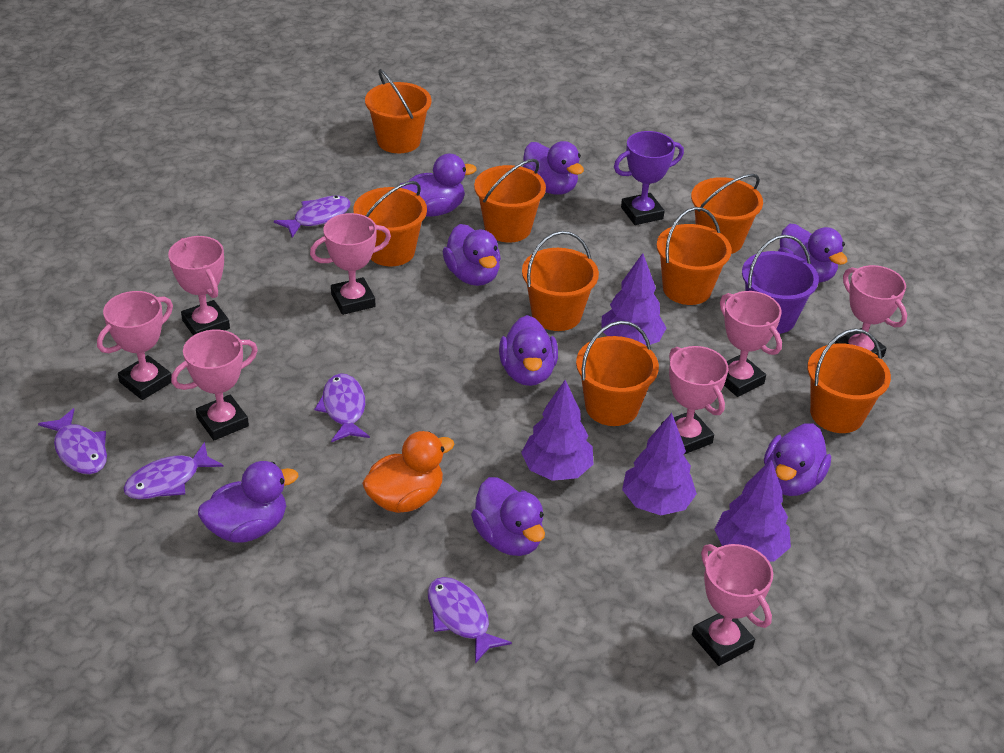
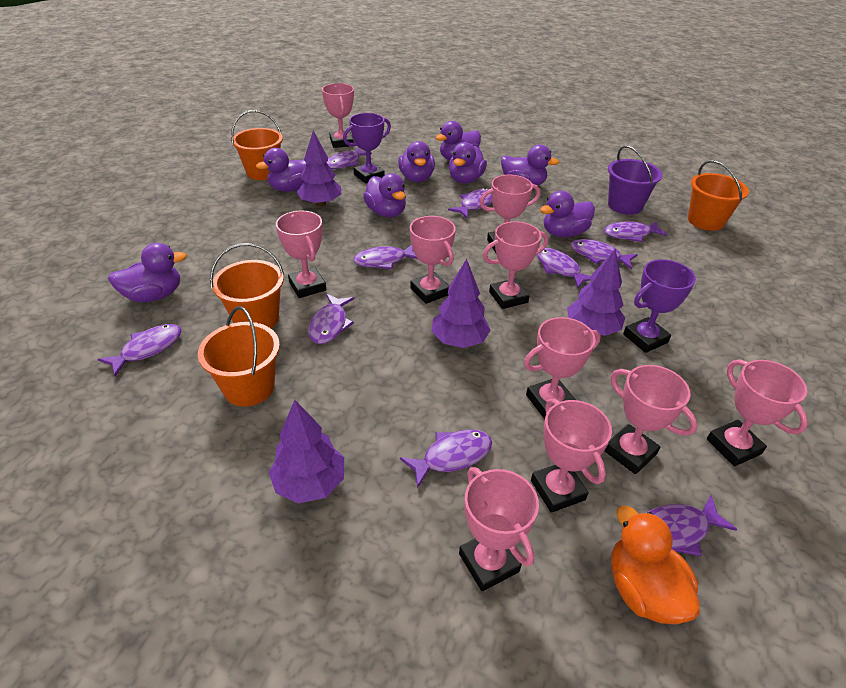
orange bucket: 8 -> 4
pink trophy: 8 -> 10
purple fish: 5 -> 10
purple trophy: 1 -> 2

